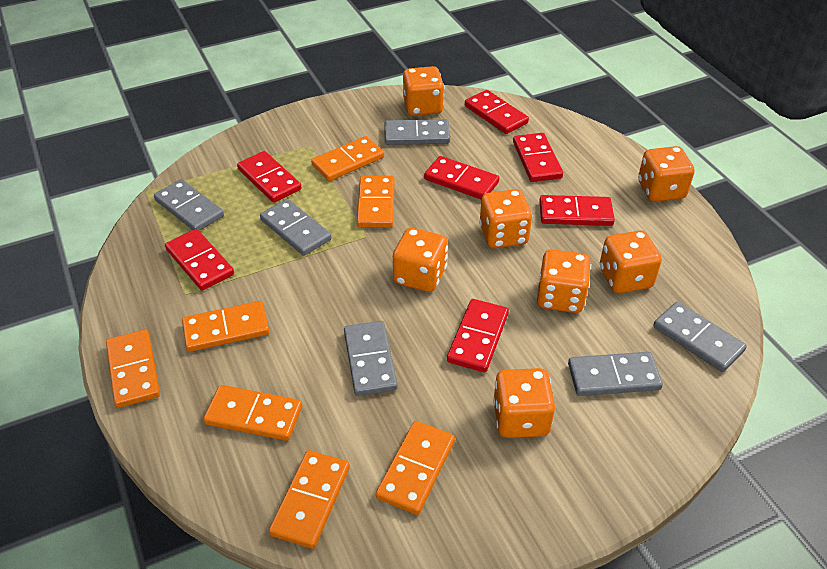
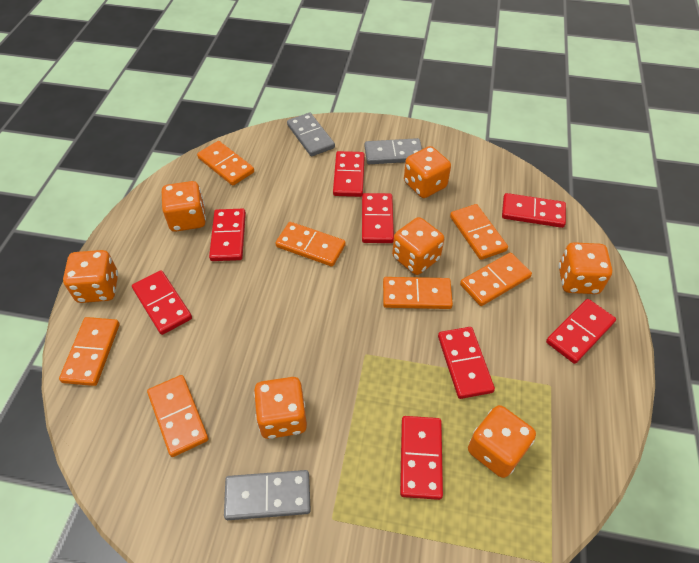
grey domino: 6 -> 3
red domino: 7 -> 8

